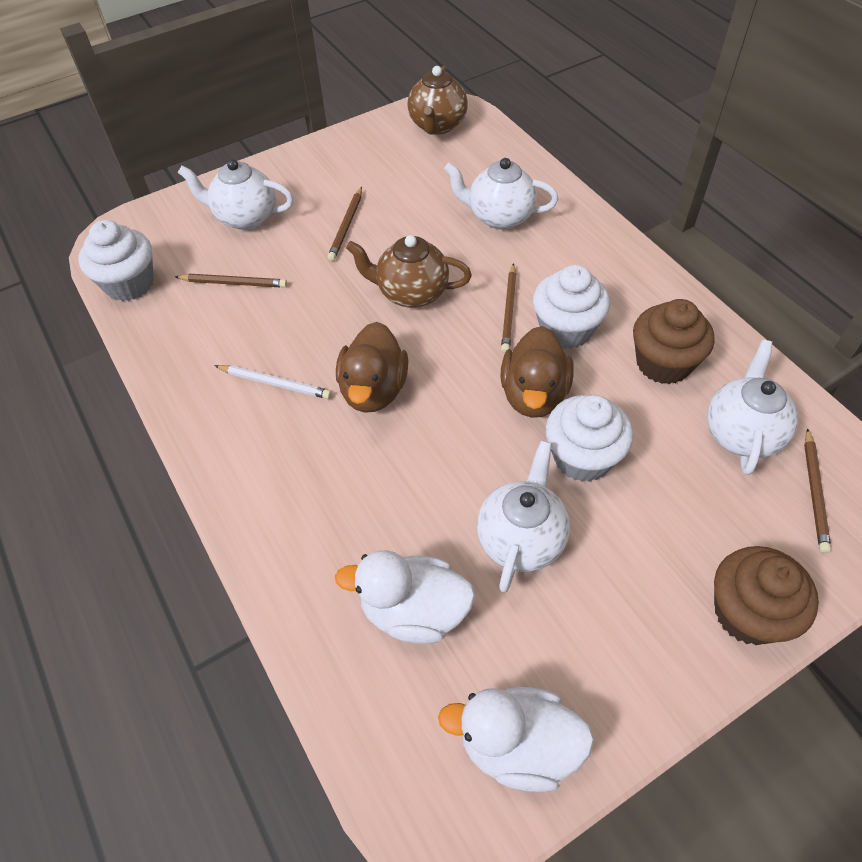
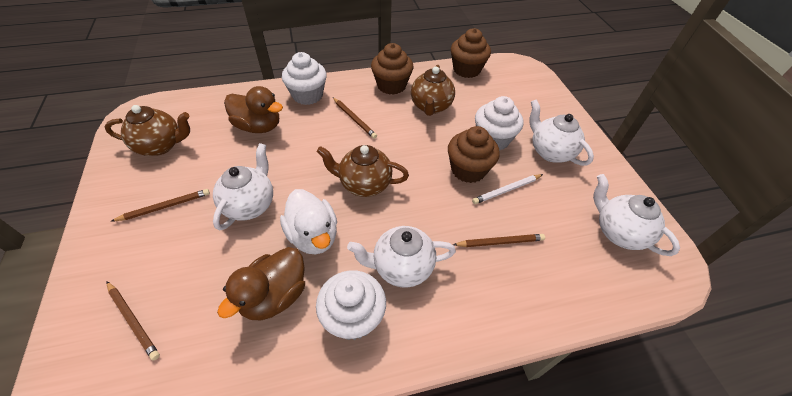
brown cupcake: 2 -> 3
brown teapot: 2 -> 3
white duck: 2 -> 1

